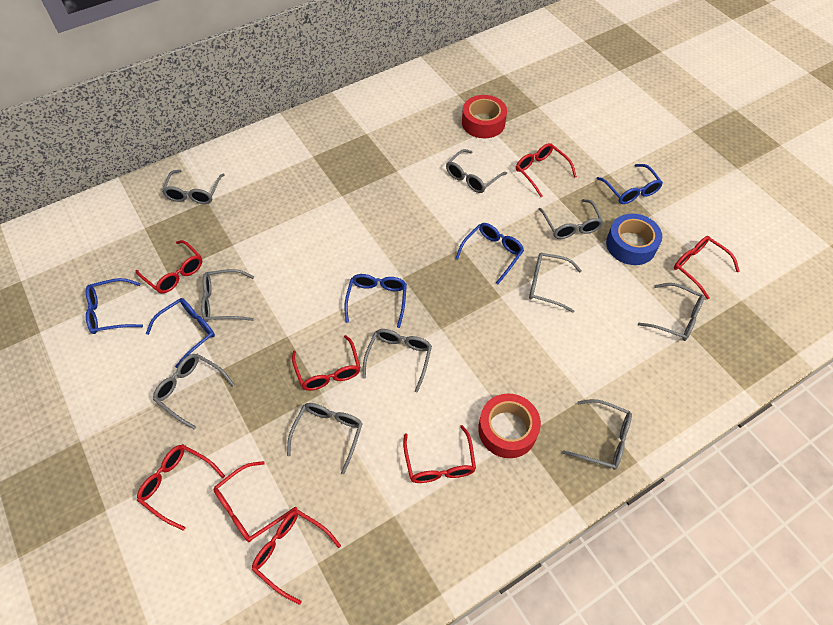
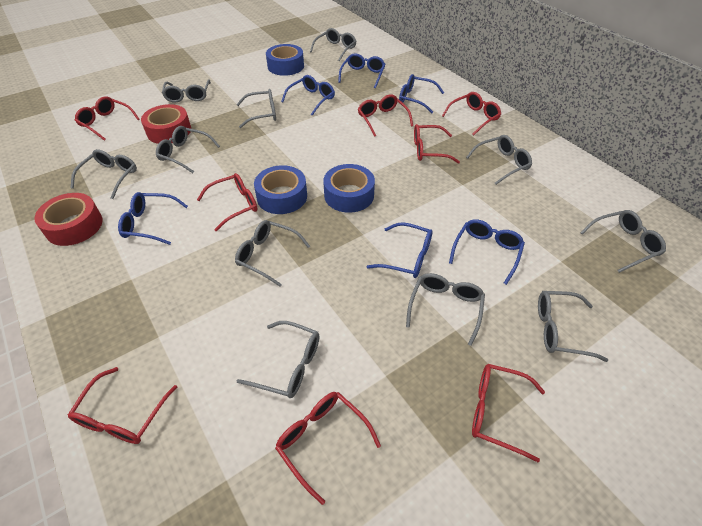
blue glasses: 5 -> 6
blue tape: 1 -> 3
grey glasses: 10 -> 11

